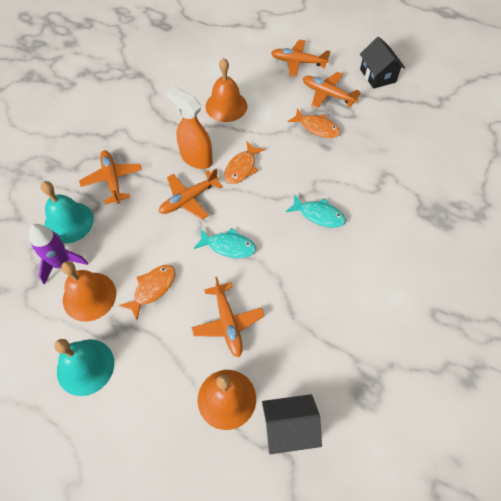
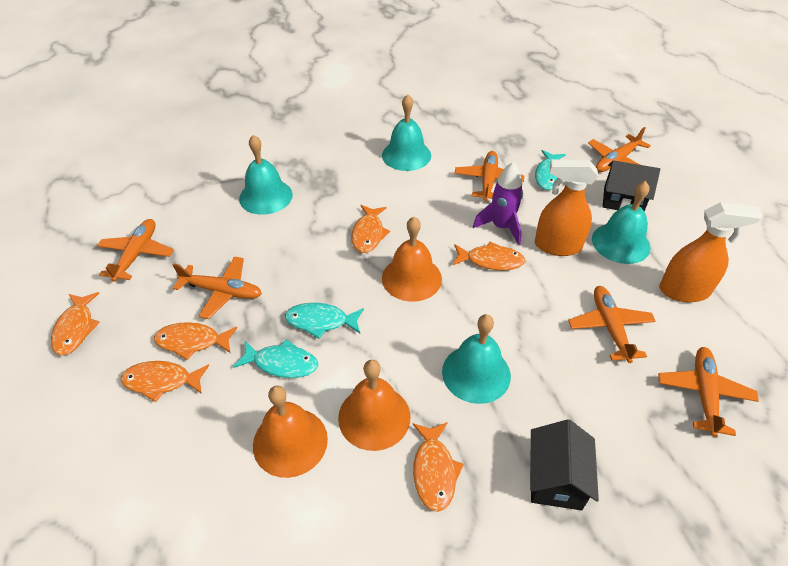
orange fish: 3 -> 6
orange plane: 5 -> 6
orange spray bottle: 1 -> 2
turquoise bell: 2 -> 4
turquoise fish: 2 -> 3

